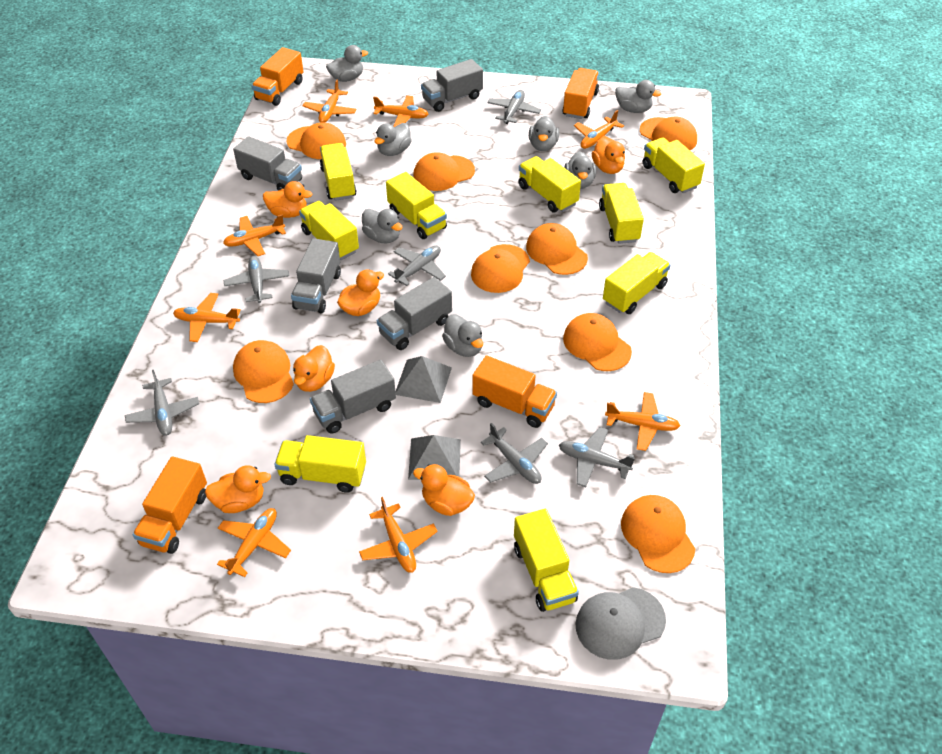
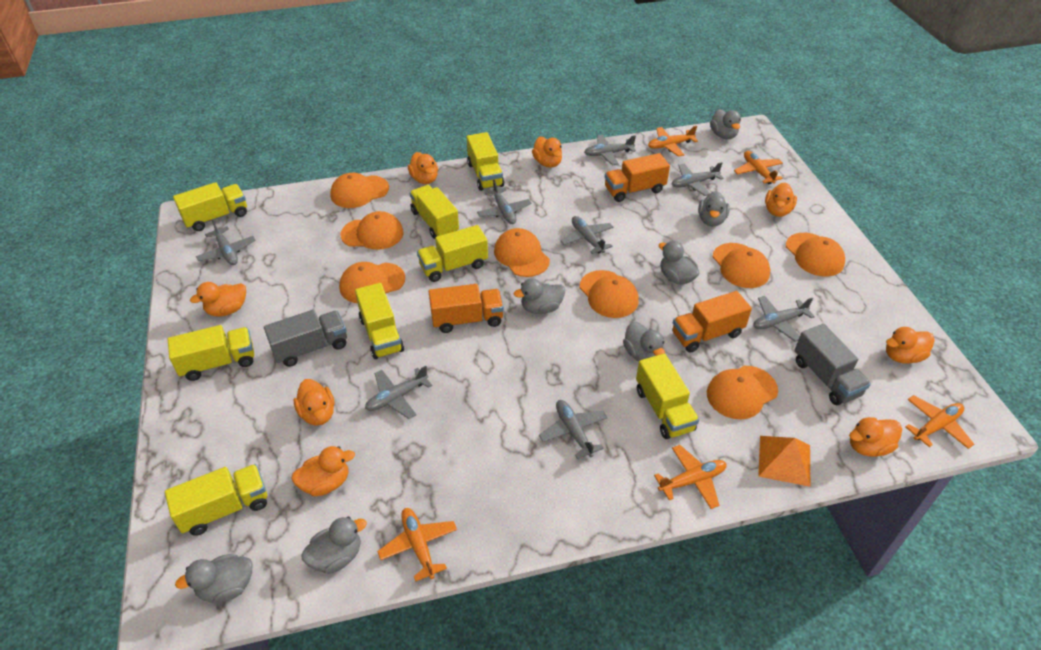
grey cap: 1 -> 0
grey plane: 6 -> 8
grey pyramid: 2 -> 0
grey truck: 5 -> 2
orange duck: 6 -> 8
orange plane: 8 -> 5
orange pyramid: 0 -> 1
orange truck: 4 -> 3
yellow truck: 9 -> 8

